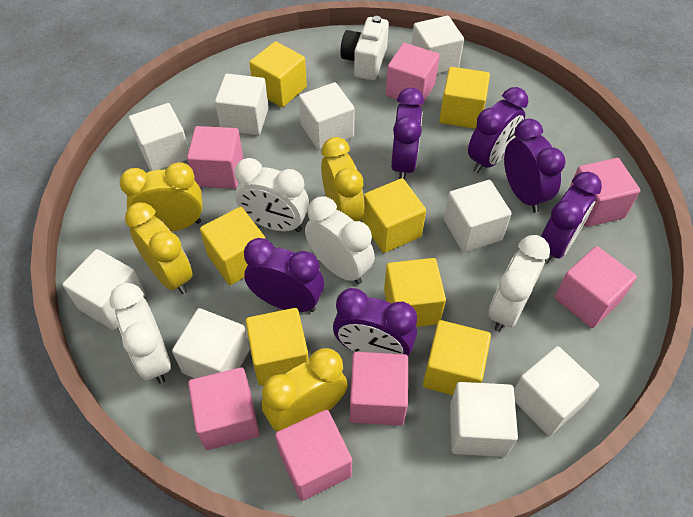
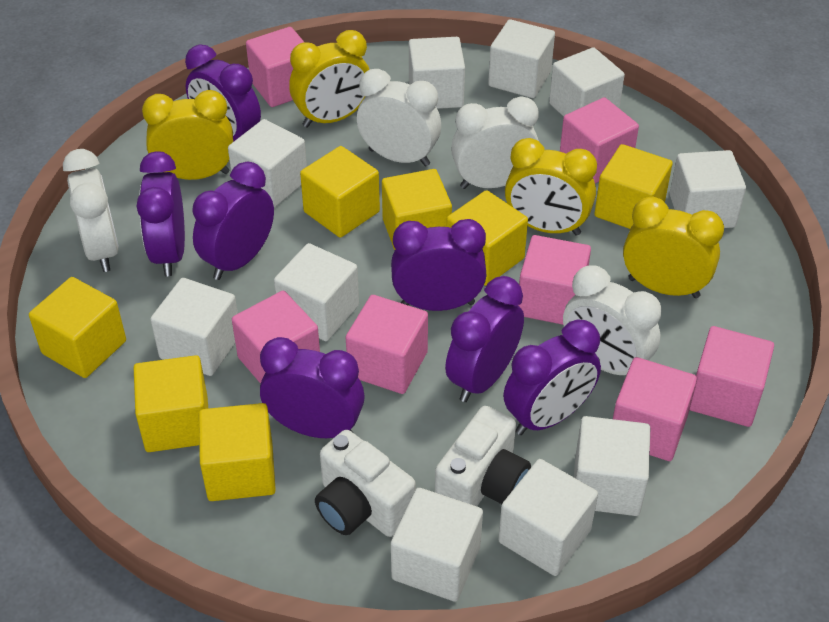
purple clock: 6 -> 7
white camera: 1 -> 2
white cube: 9 -> 10

